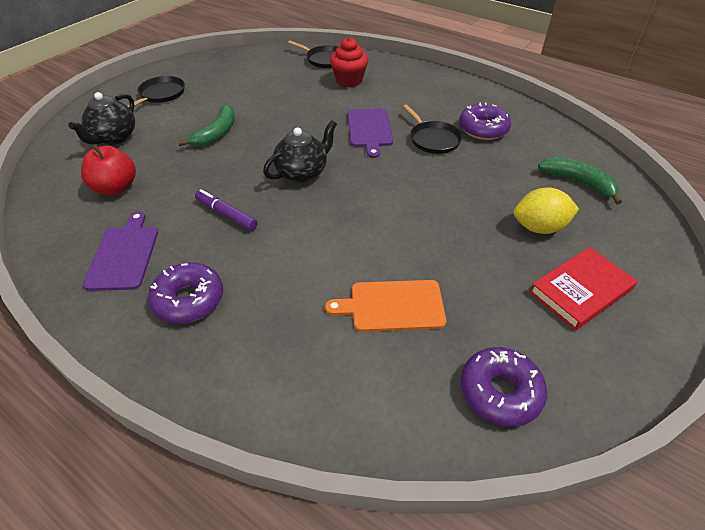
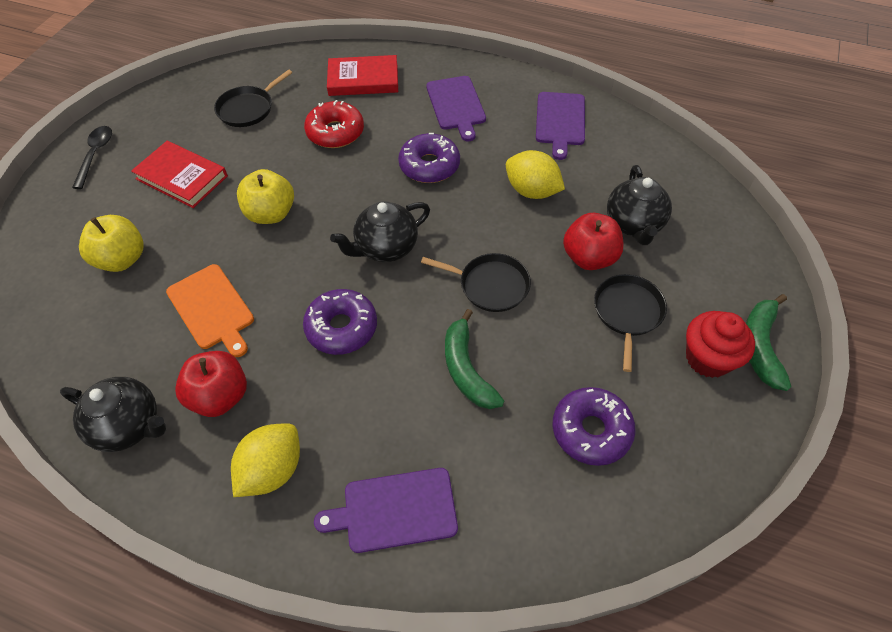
black spoon: 0 -> 1
black teapot: 2 -> 3
purple cutting board: 2 -> 3
purple marker: 1 -> 0
red apple: 1 -> 2
red book: 1 -> 2
red donut: 0 -> 1
yellow apple: 0 -> 2
yellow lemon: 1 -> 2

